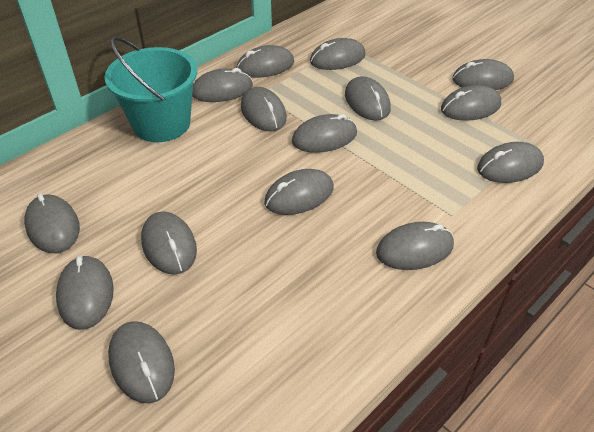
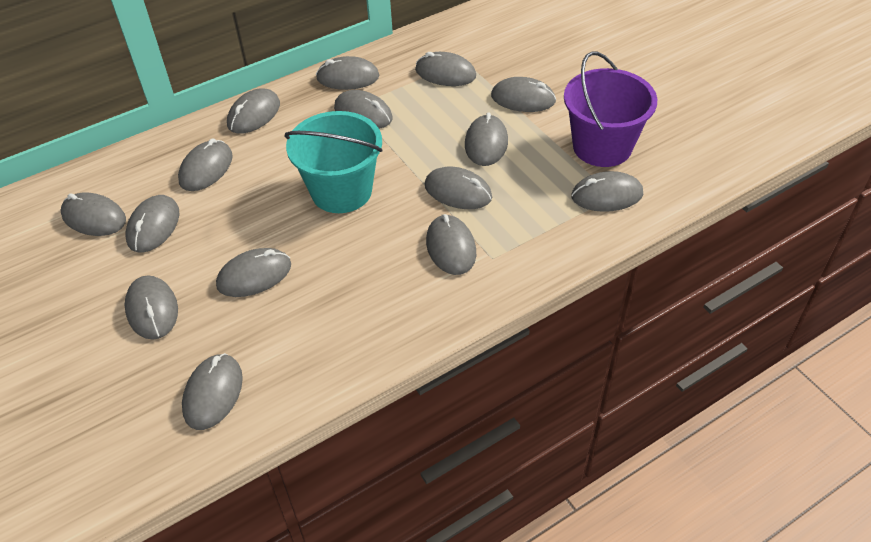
purple bucket: 0 -> 1

